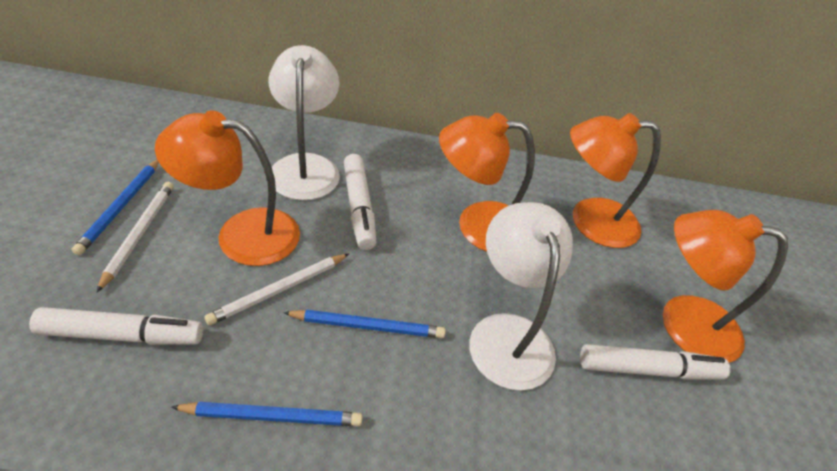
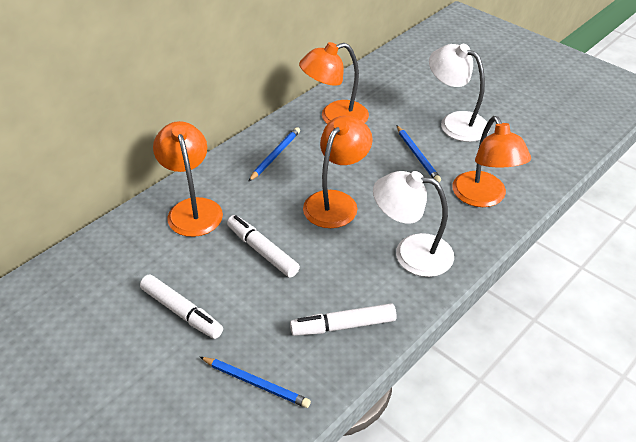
white pencil: 2 -> 0

